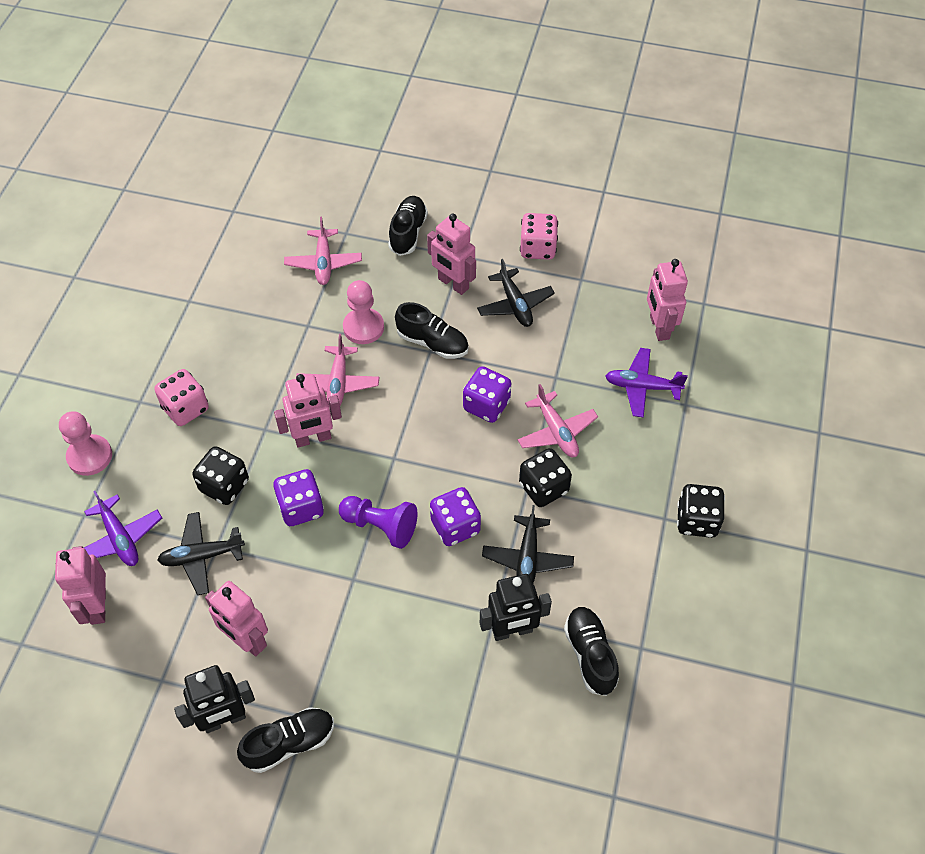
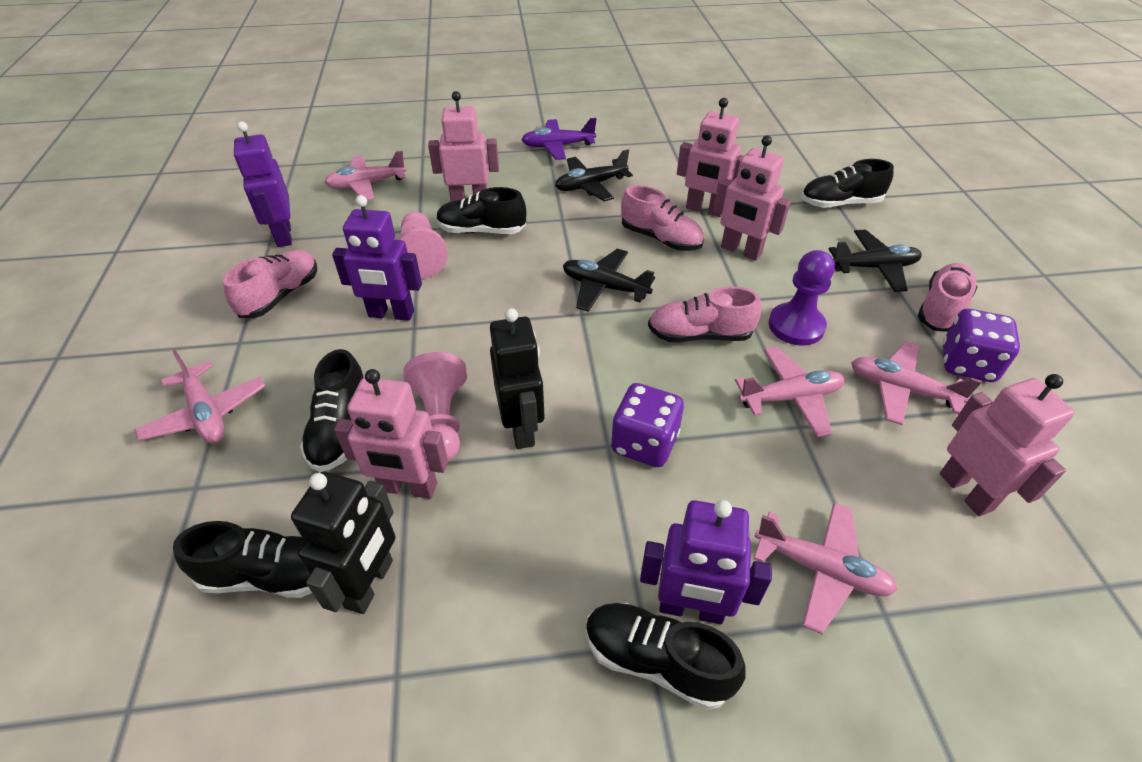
black dice: 3 -> 0
black shoe: 4 -> 5
pink dice: 2 -> 0
pink plane: 3 -> 5
pink shoe: 0 -> 4
purple dice: 3 -> 2
purple plane: 2 -> 1
purple robot: 0 -> 3

